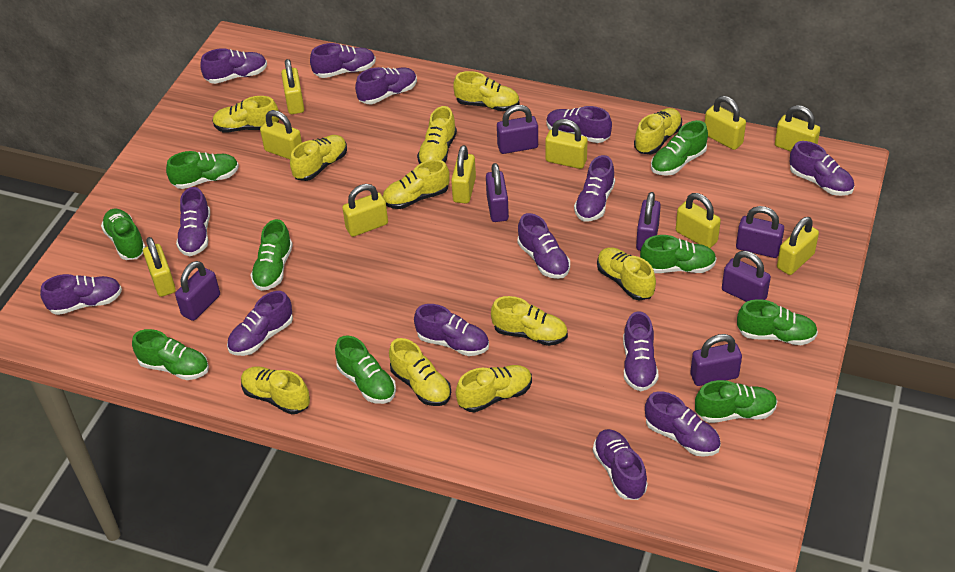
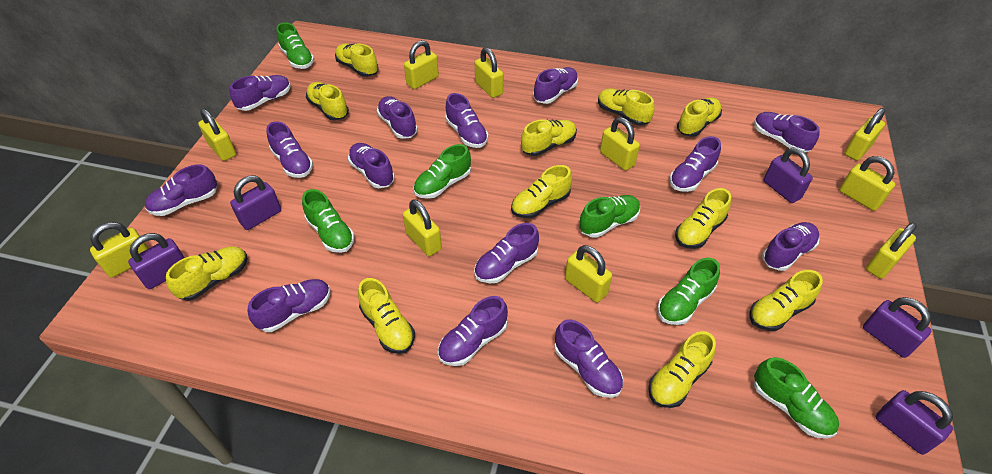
green shoe: 9 -> 6
purple padlock: 7 -> 5

